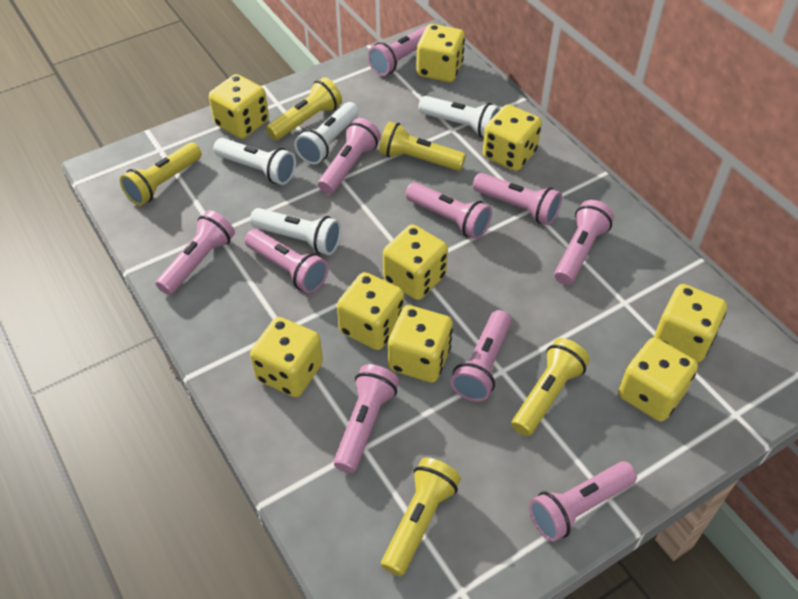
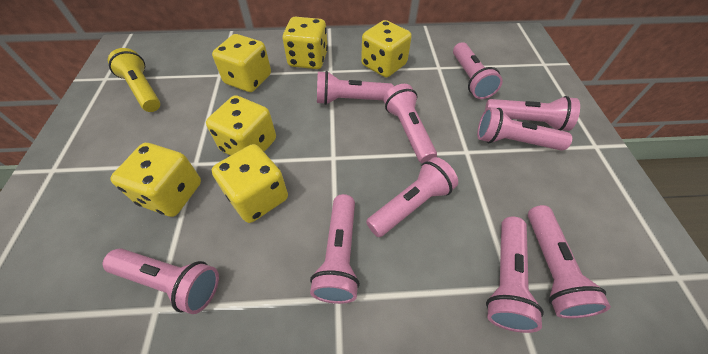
white flashlight: 4 -> 0
yellow dice: 9 -> 6
yellow flashlight: 5 -> 1

